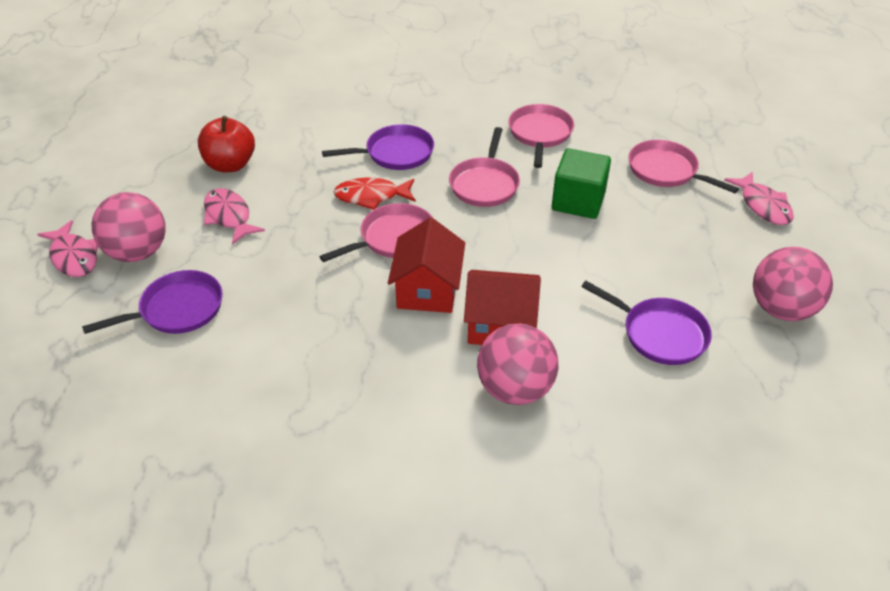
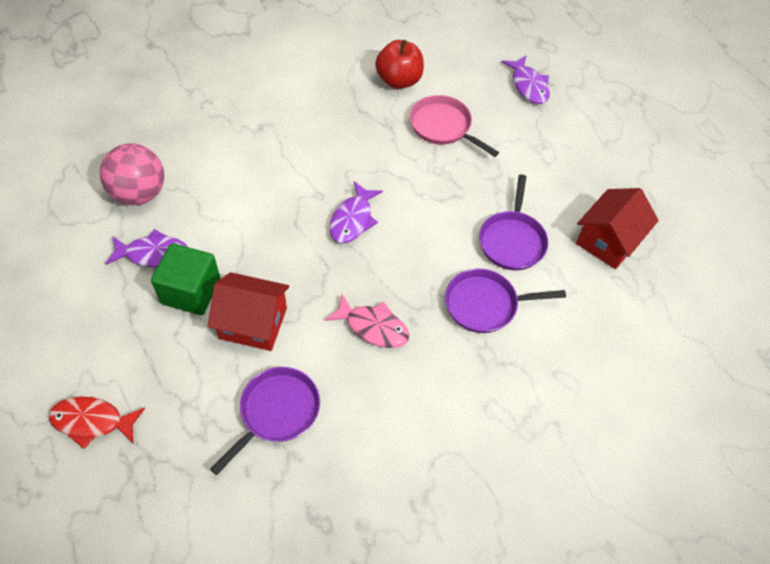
pink ball: 3 -> 1
pink fish: 3 -> 1
pink pan: 4 -> 1
purple fish: 0 -> 3

